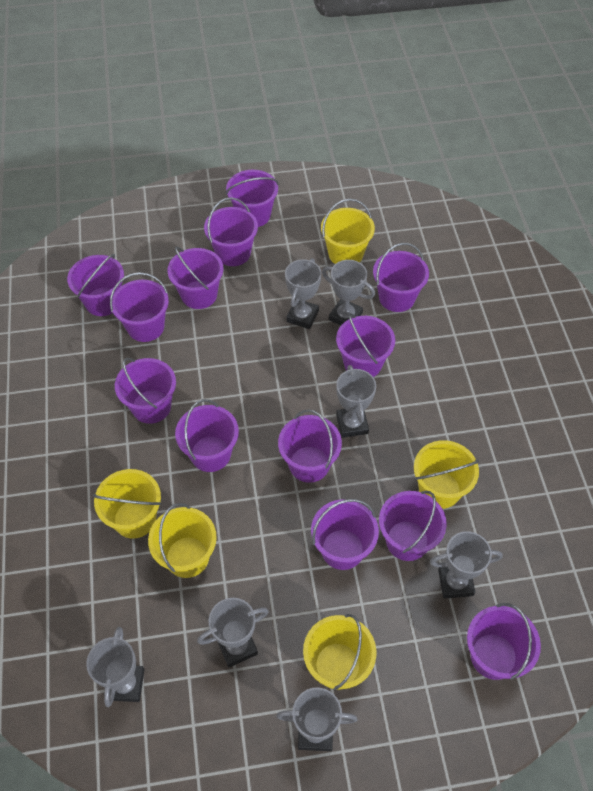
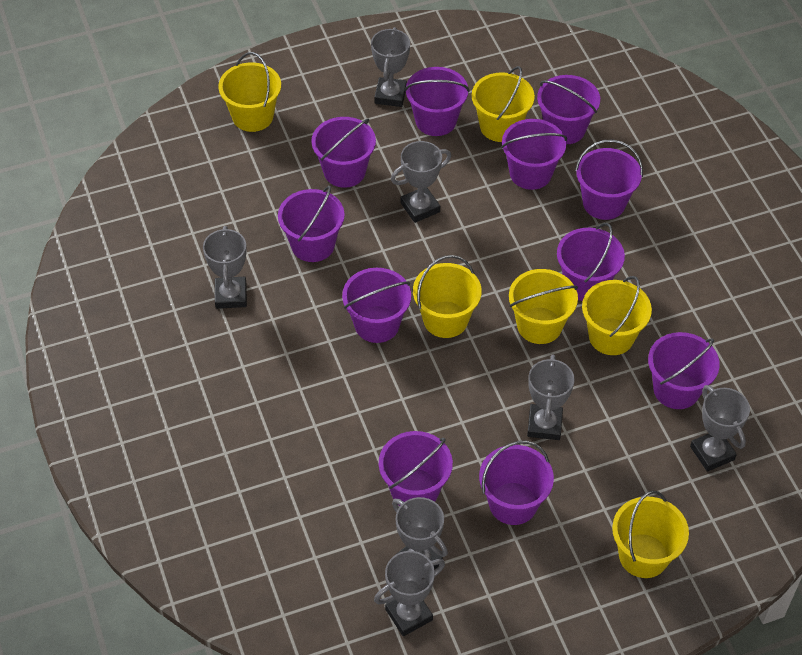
purple bucket: 13 -> 11
yellow bucket: 5 -> 6

